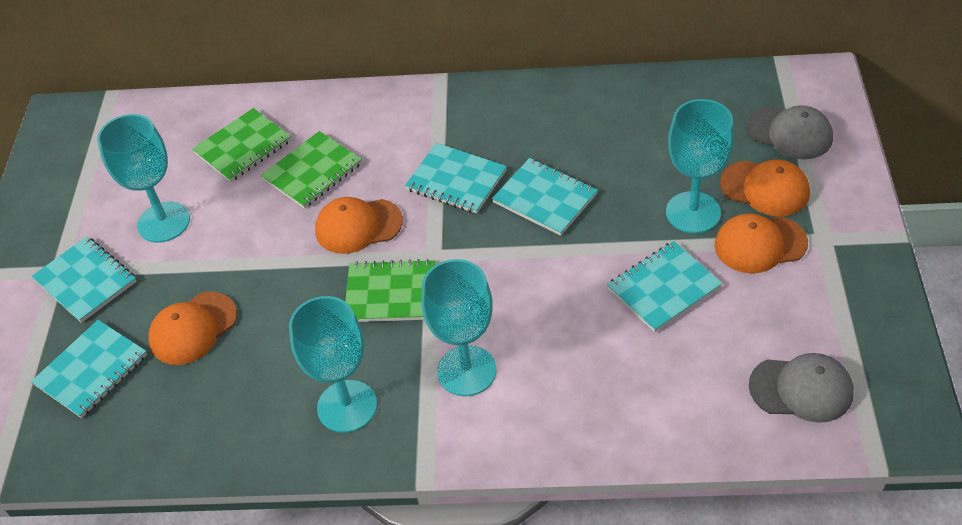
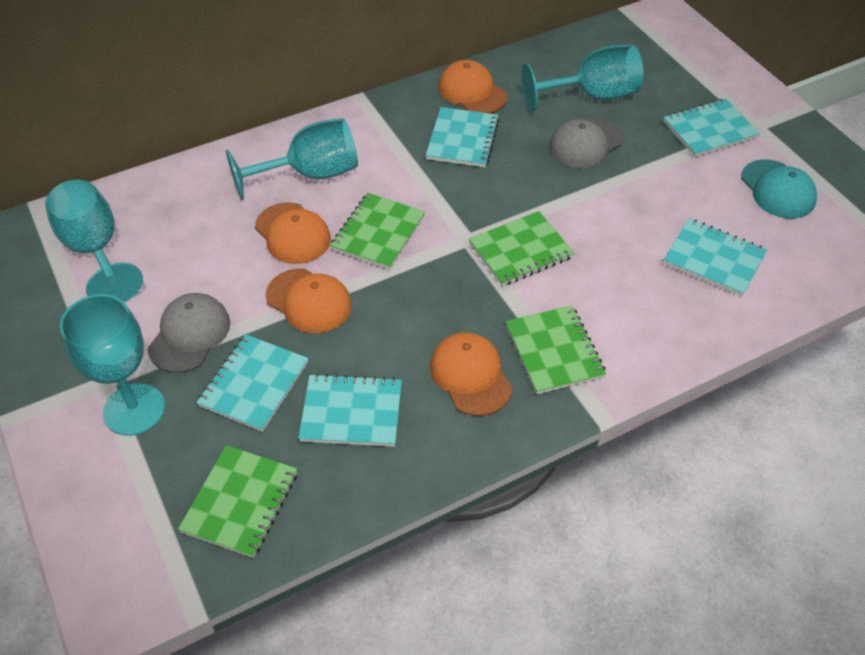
green notebook: 3 -> 4
turquoise cap: 0 -> 1

